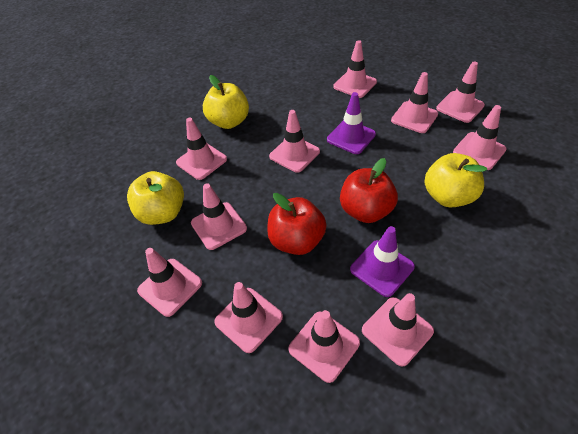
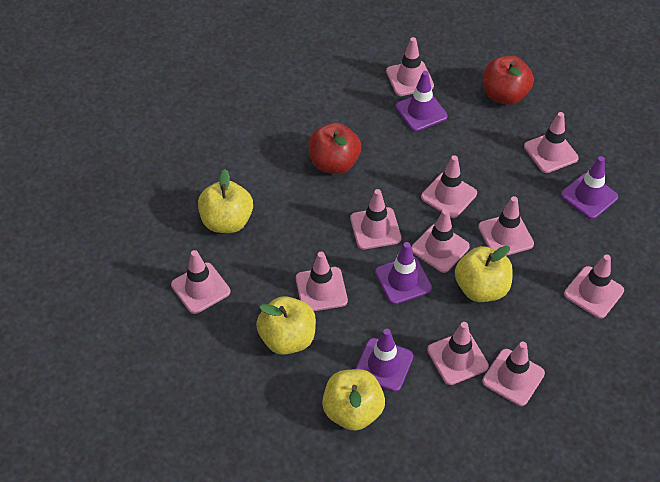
purple traffic cone: 2 -> 4
yellow apple: 3 -> 4

